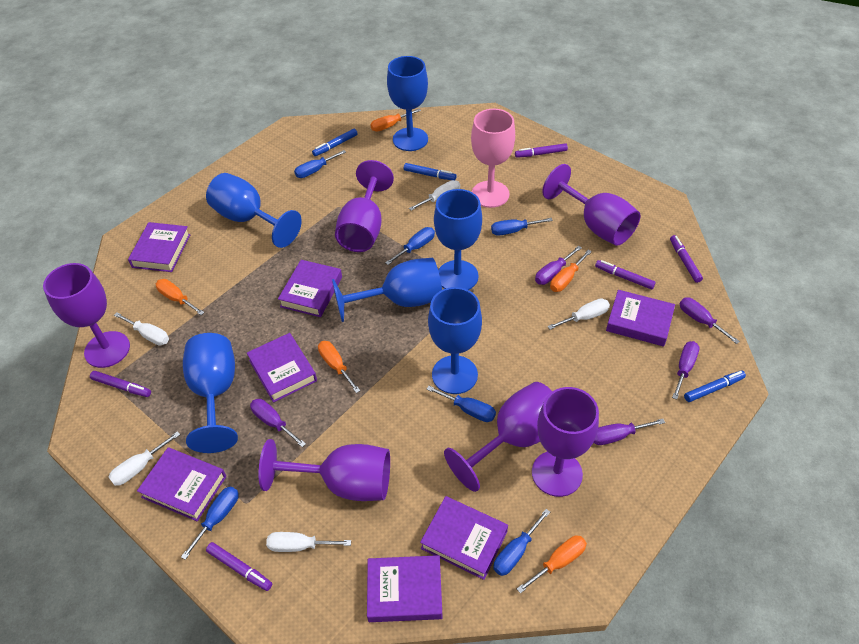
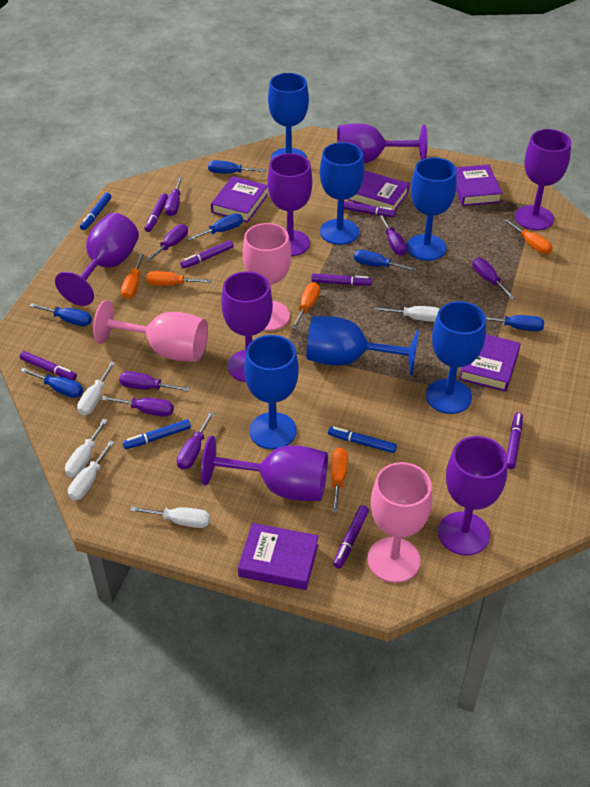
pink goblet: 1 -> 3
purple book: 7 -> 5
purple goblet: 6 -> 7
purple marker: 5 -> 7
purple screwdriver: 5 -> 7

